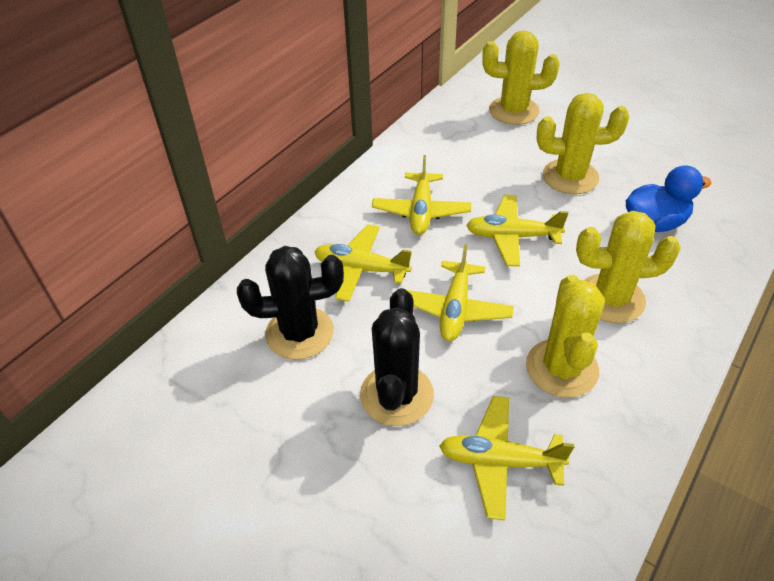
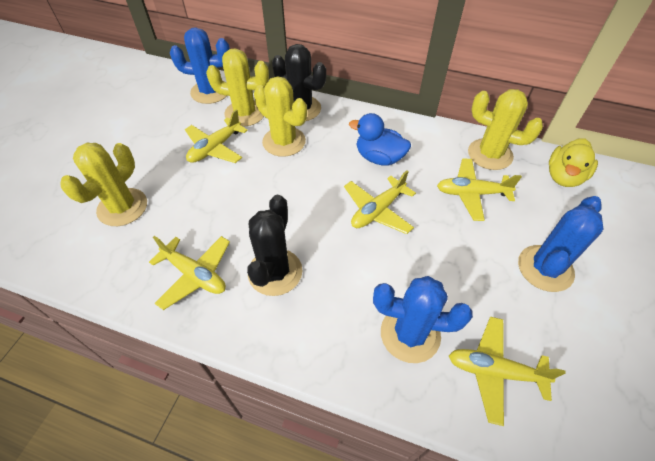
blue cactus: 0 -> 3
yellow duck: 0 -> 1

